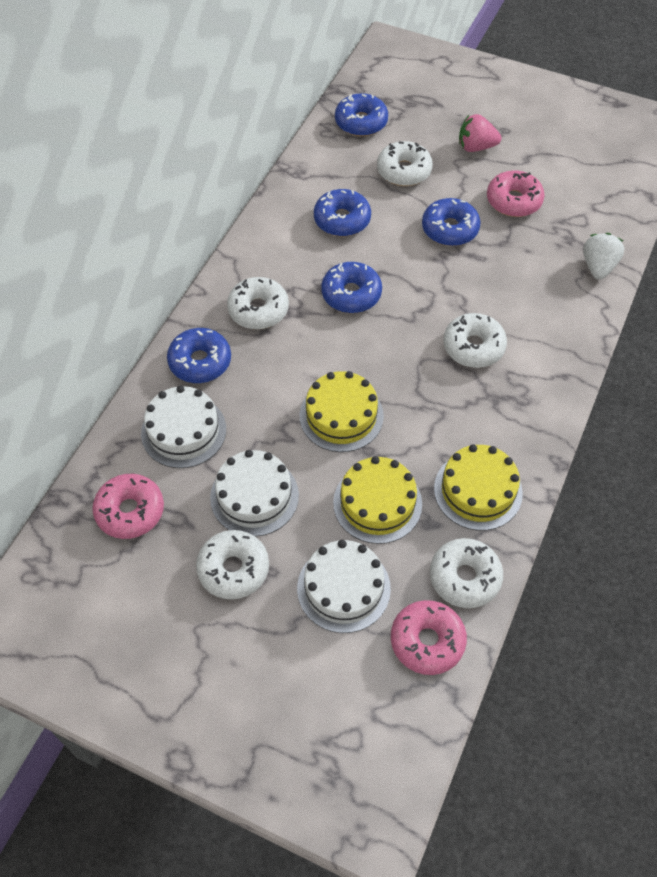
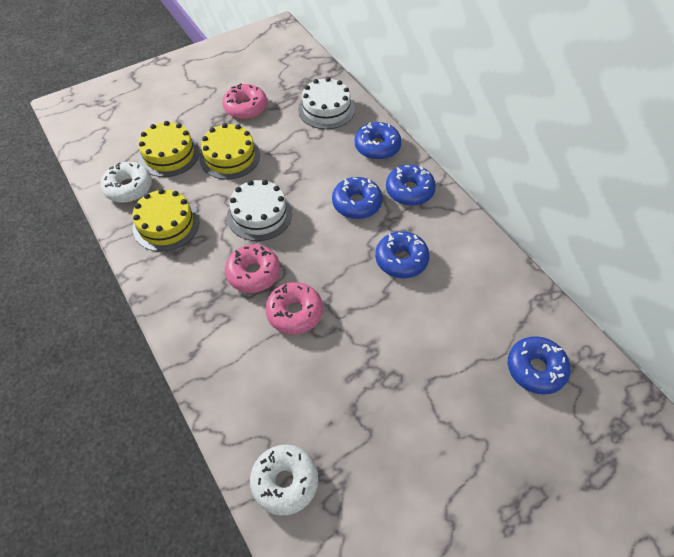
pink strawberry: 1 -> 0
white cake: 3 -> 2
white donut: 5 -> 2
white strawberry: 1 -> 0

